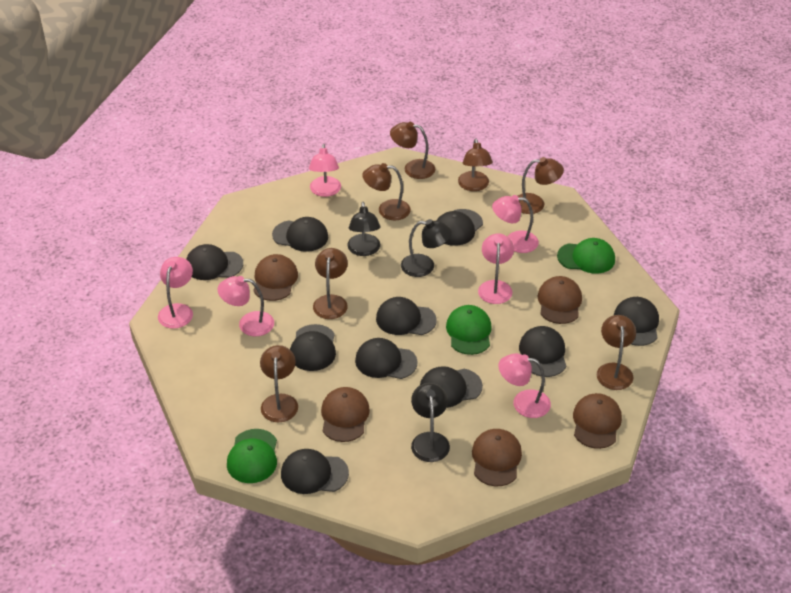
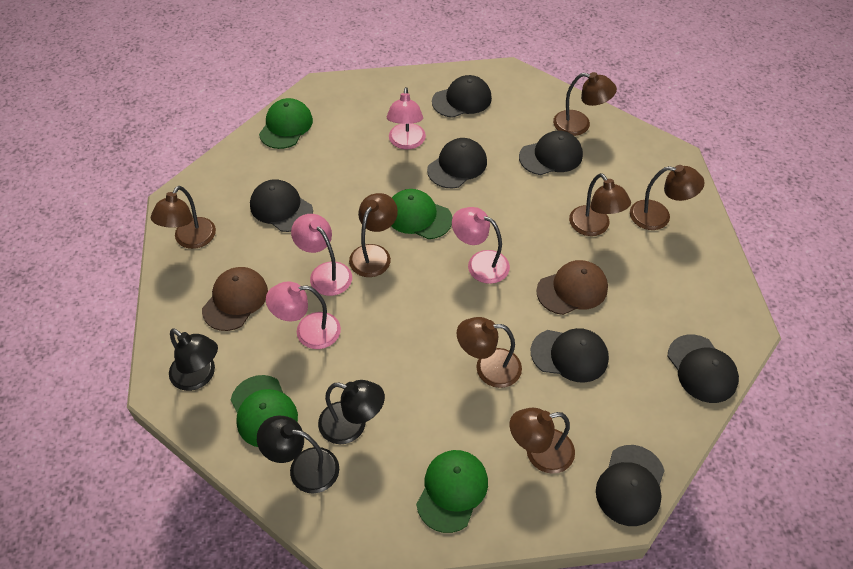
black cap: 10 -> 7
brown cap: 5 -> 2
green cap: 3 -> 4
pink lamp: 6 -> 4

